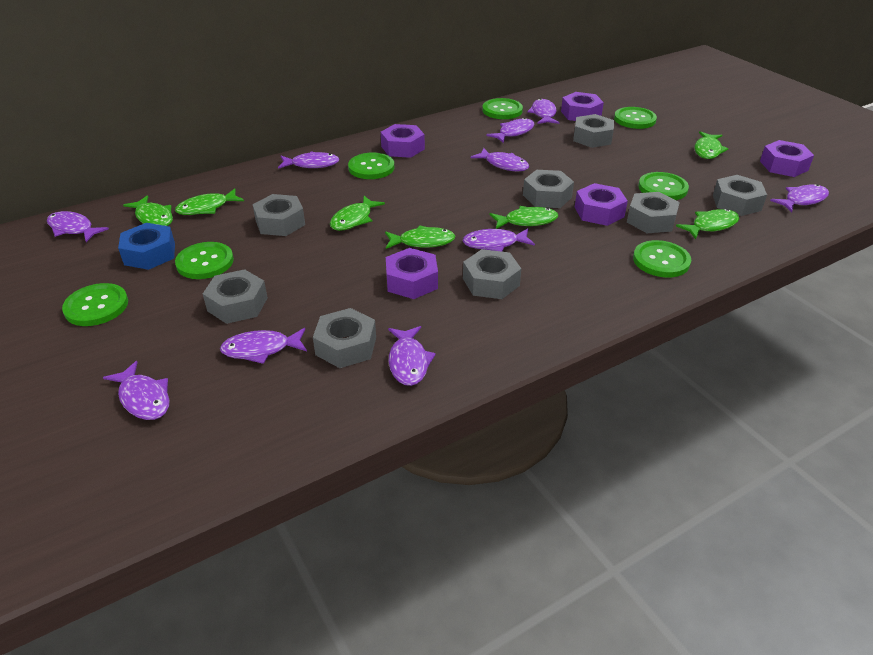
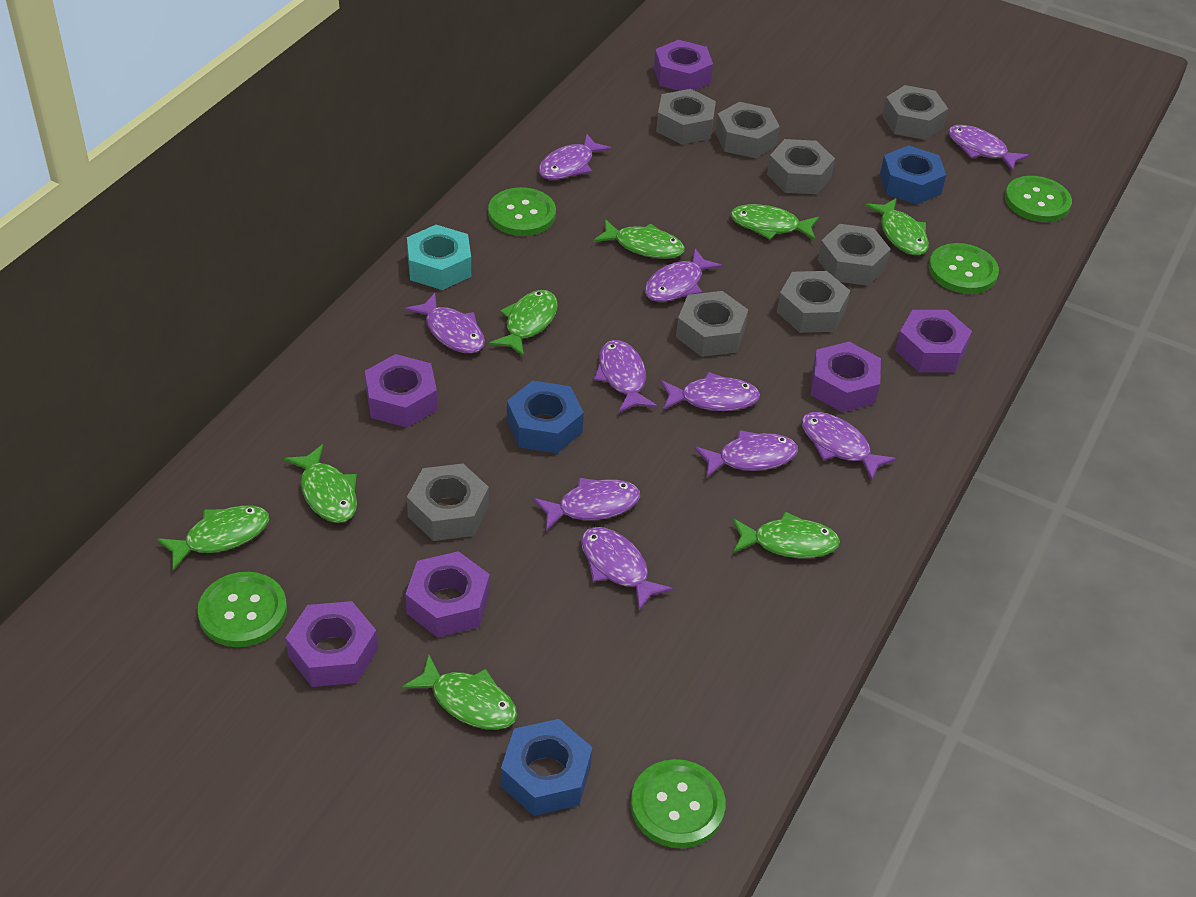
blue nut: 1 -> 3
green button: 7 -> 5
green fish: 7 -> 8
purple nut: 5 -> 6
turquoise nut: 0 -> 1

